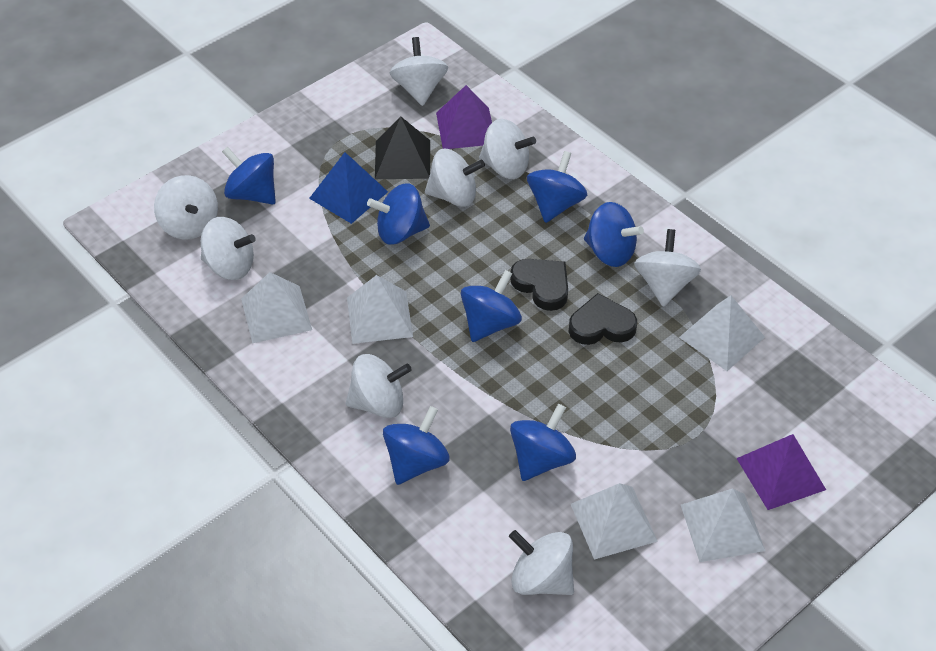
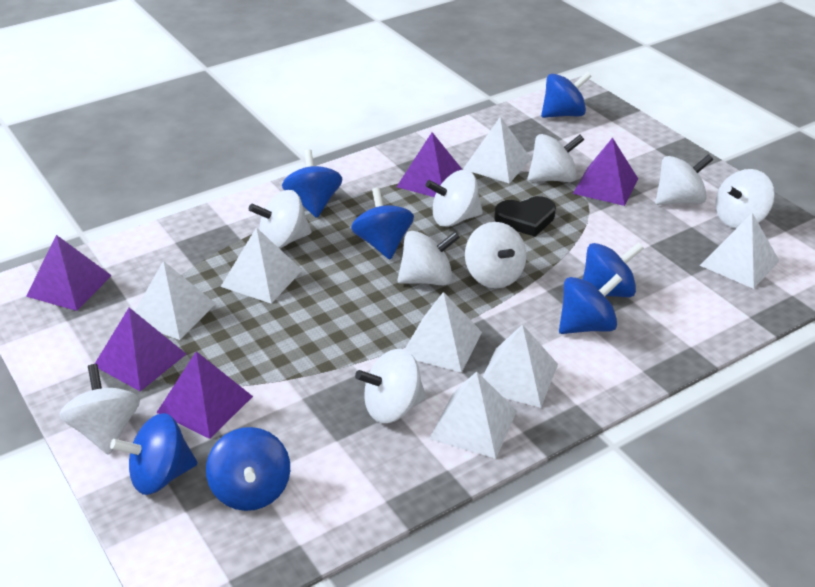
black heart: 2 -> 1
black pyramid: 1 -> 0
blue pyramid: 1 -> 0
purple pyramid: 2 -> 5
white pyramid: 5 -> 7
white spinning top: 8 -> 9

